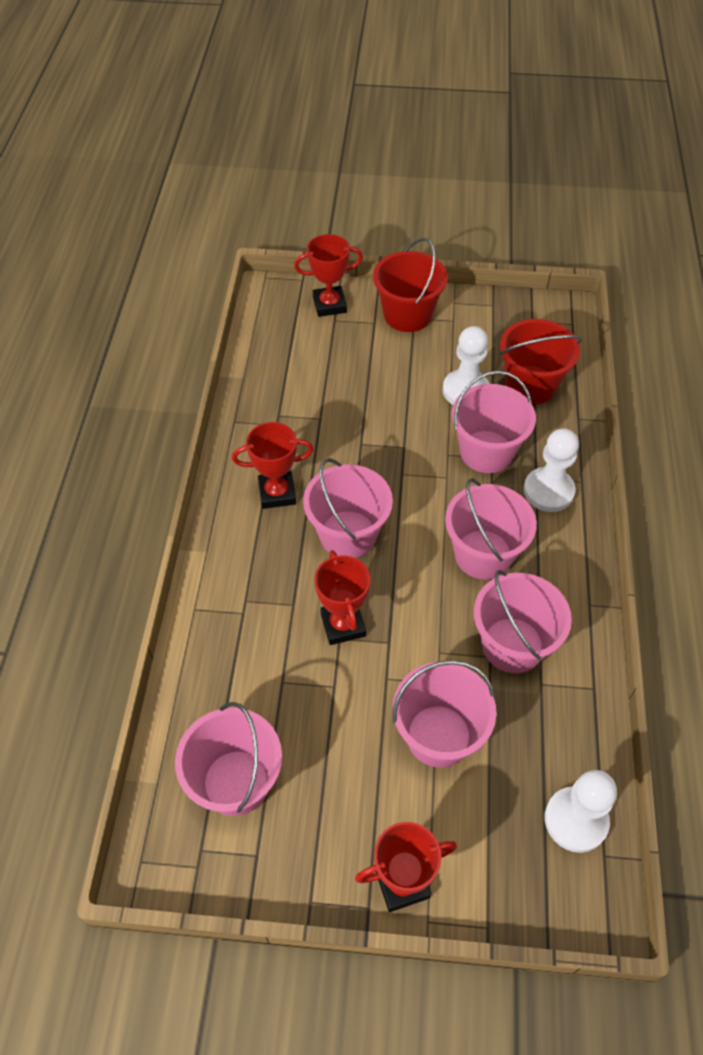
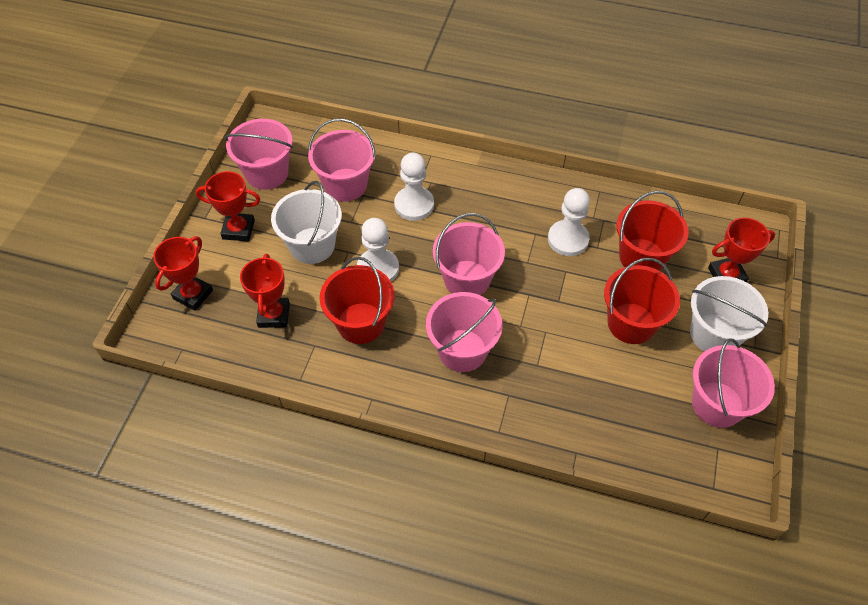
pink bucket: 6 -> 5
red bucket: 2 -> 3
white bucket: 0 -> 2

